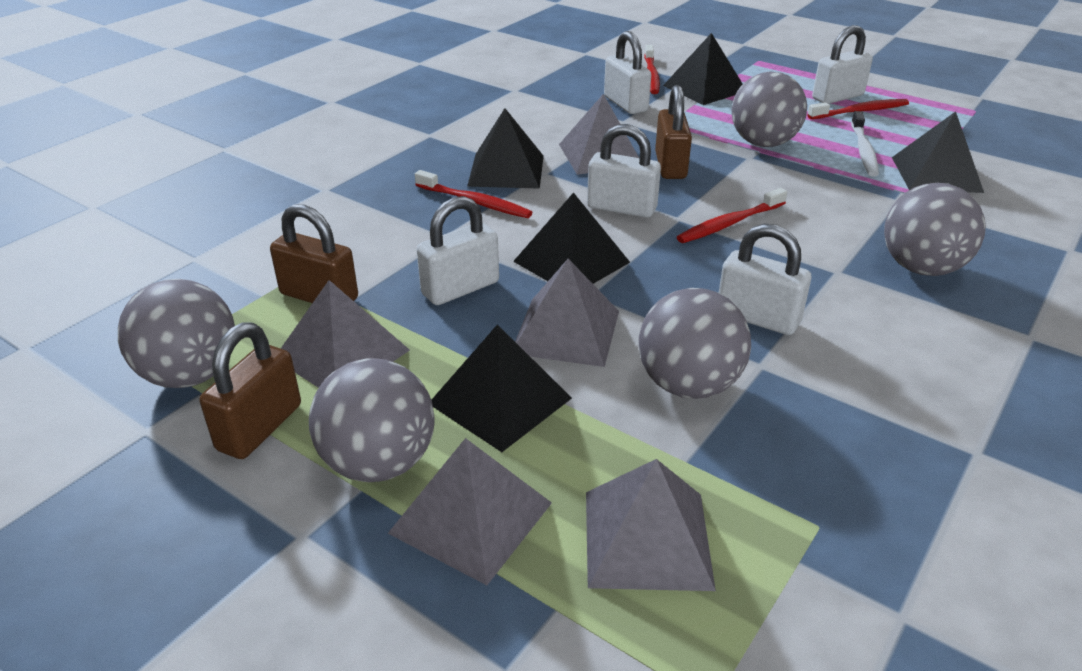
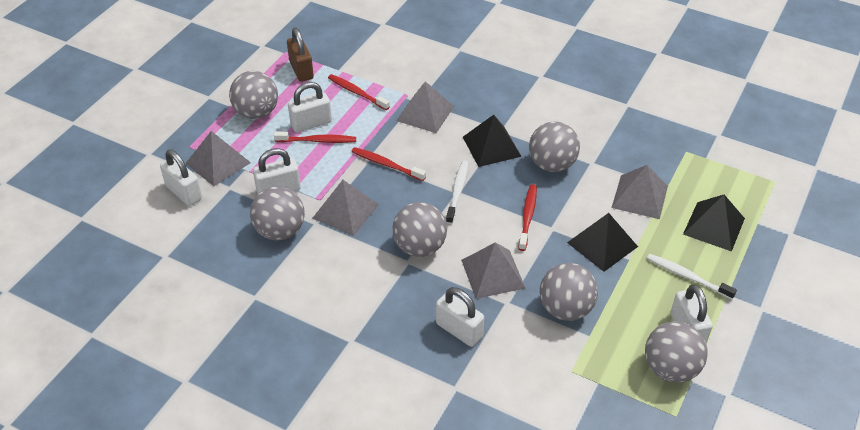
black pyramid: 5 -> 3
brown padlock: 3 -> 1
grey ball: 5 -> 6
white toothbrush: 1 -> 2

